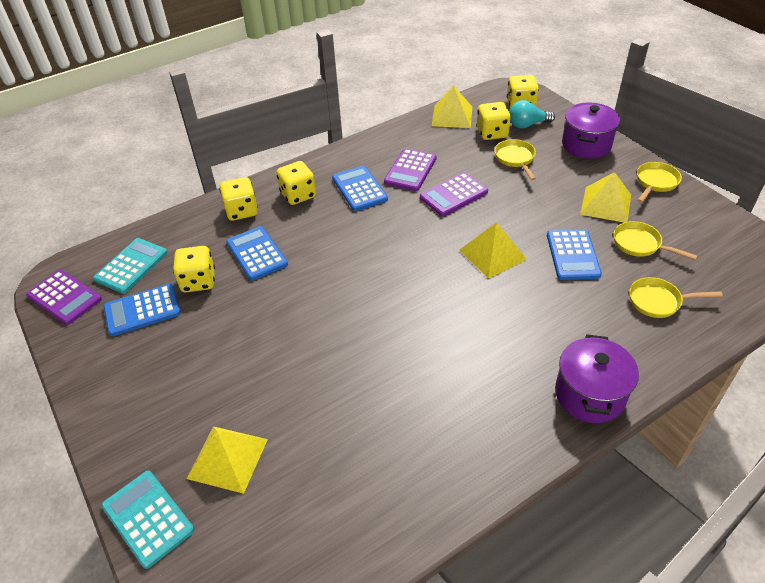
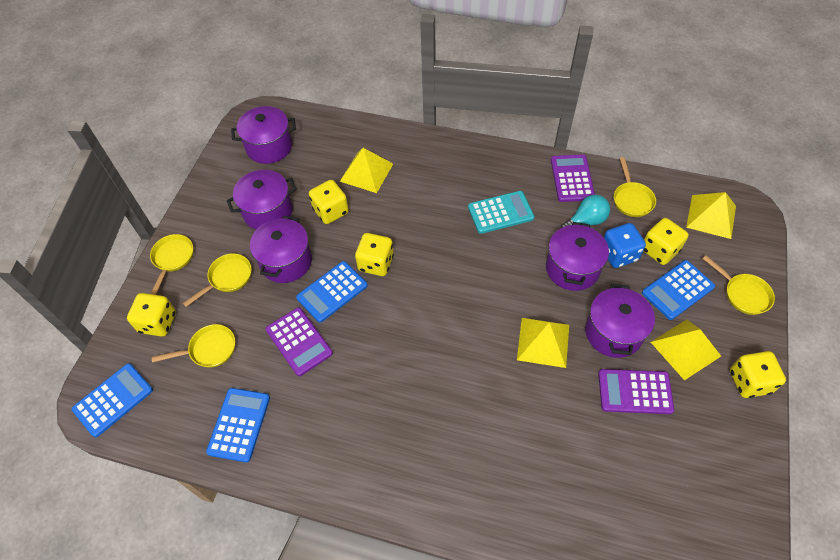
blue dice: 0 -> 1
purple pot: 2 -> 5
turquoise calculator: 2 -> 1
yellow pan: 4 -> 5

